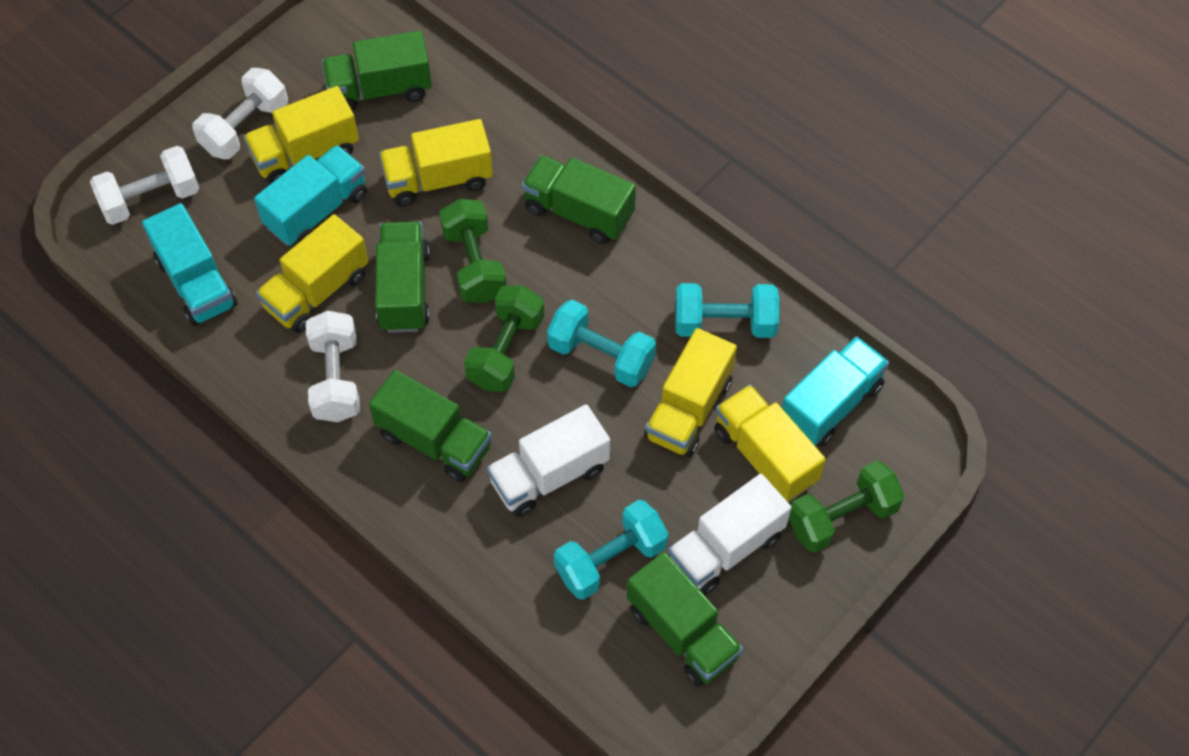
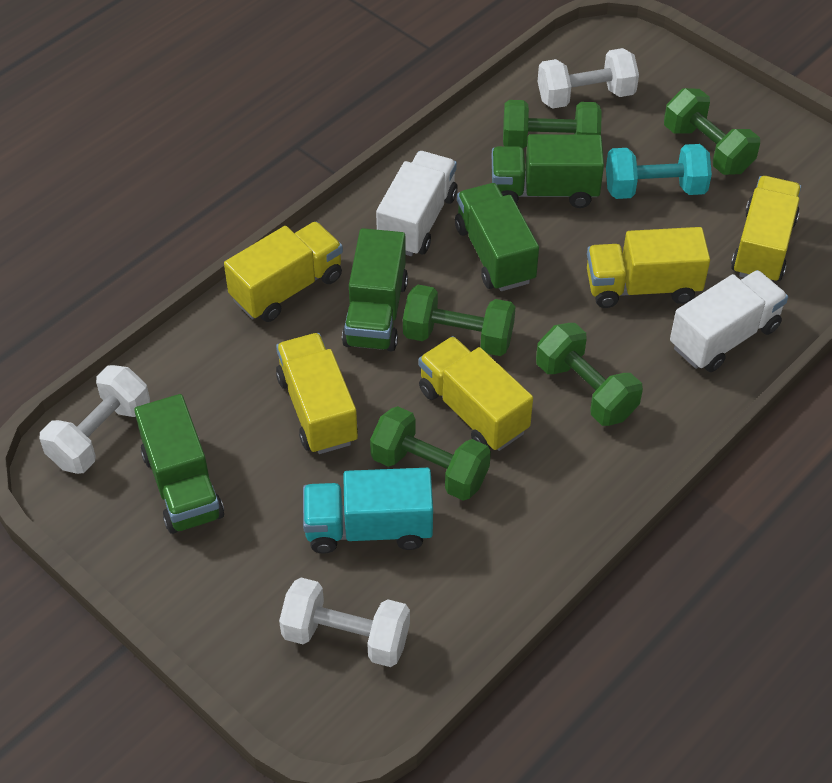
green dumbbell: 3 -> 5
green truck: 5 -> 4
turquoise dumbbell: 3 -> 1
turquoise truck: 3 -> 1

